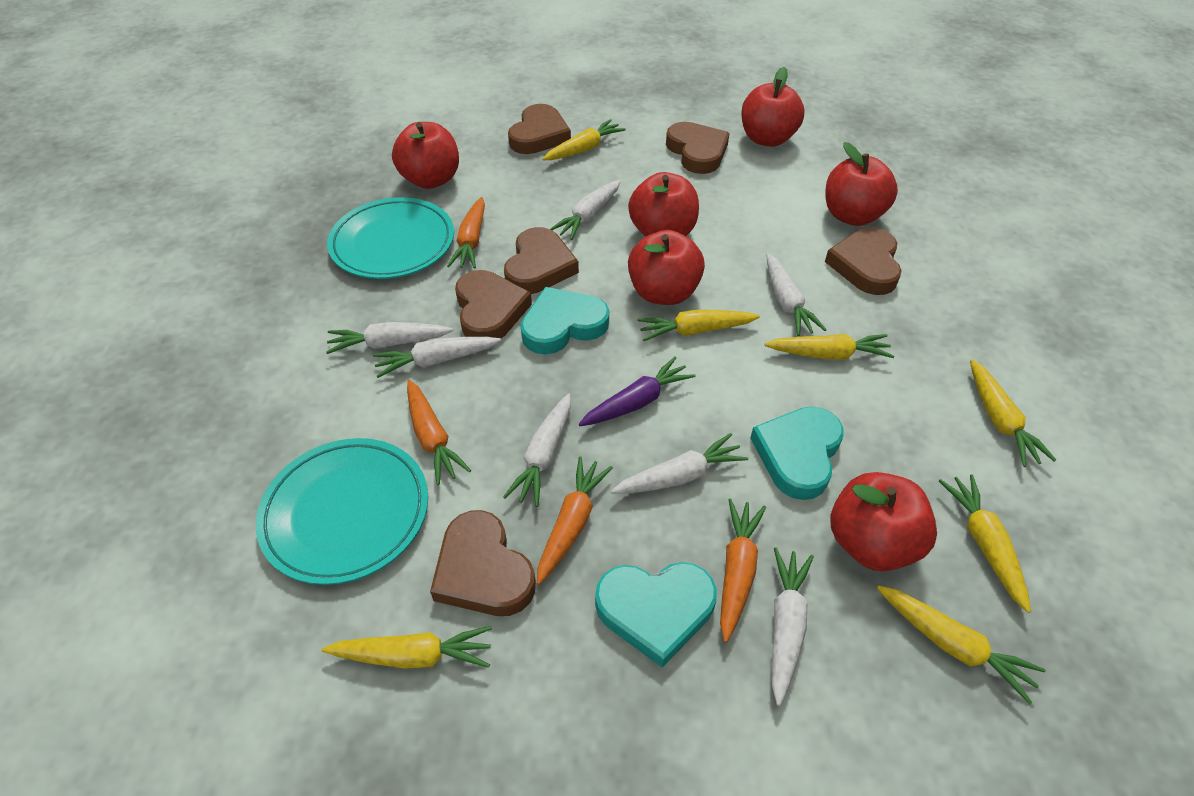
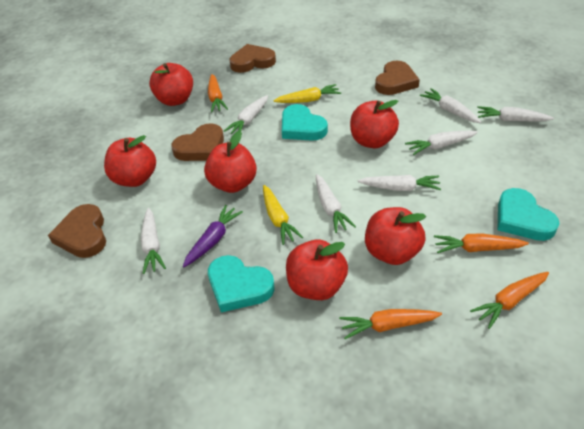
brown heart: 6 -> 4
turquoise plate: 2 -> 0
yellow carrot: 7 -> 2

